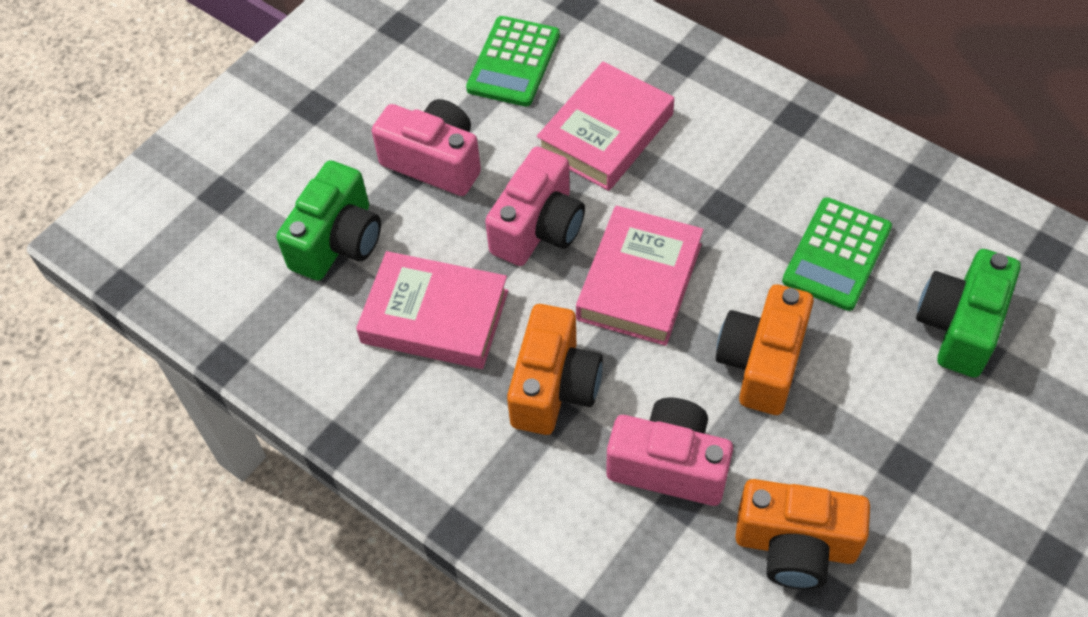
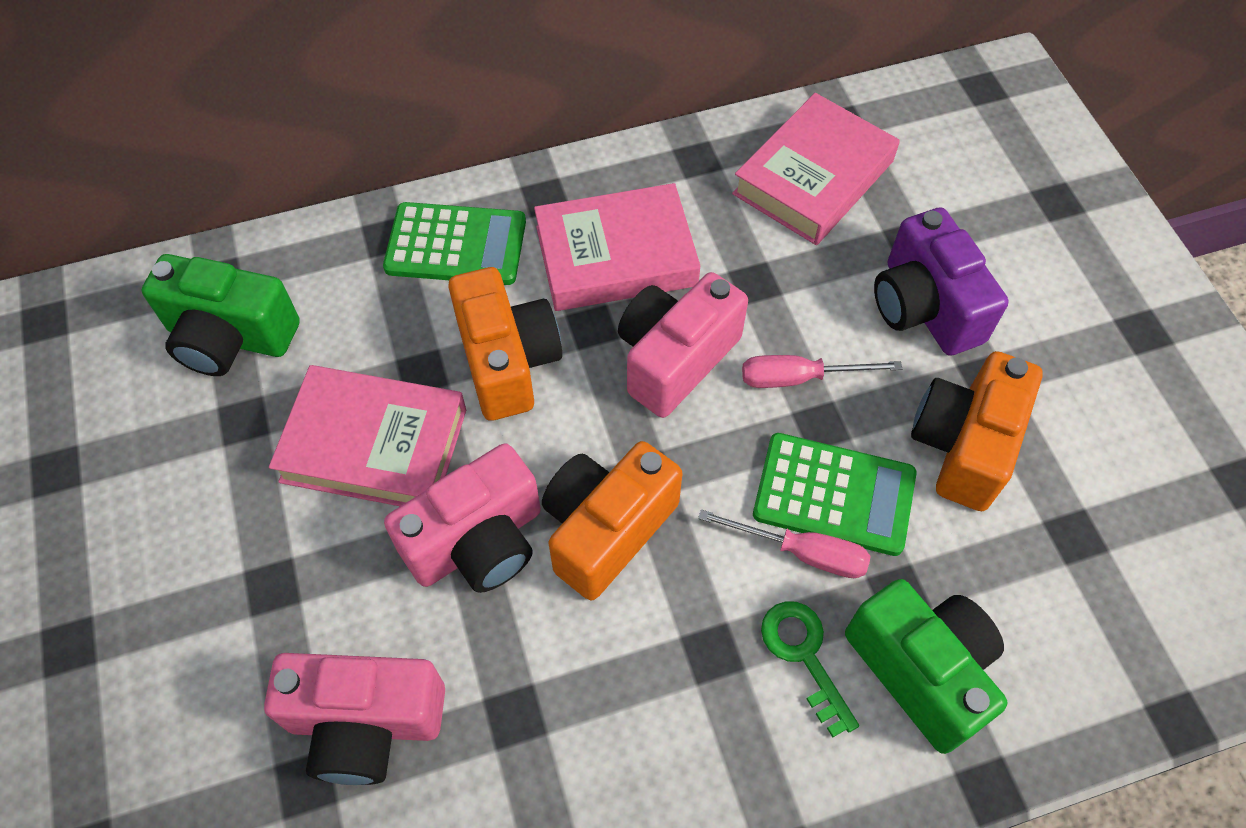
green key: 0 -> 1
pink screwdriver: 0 -> 2
purple camera: 0 -> 1

